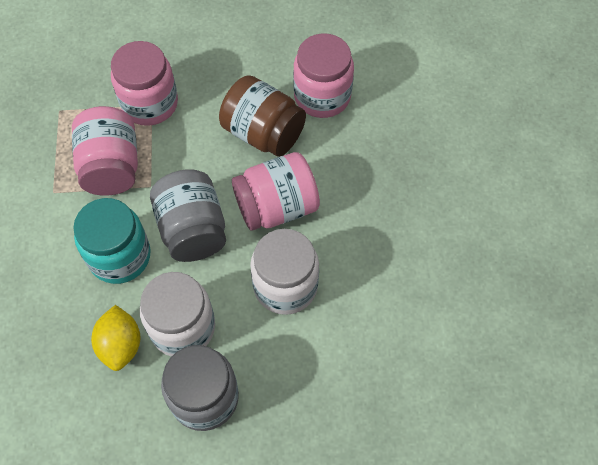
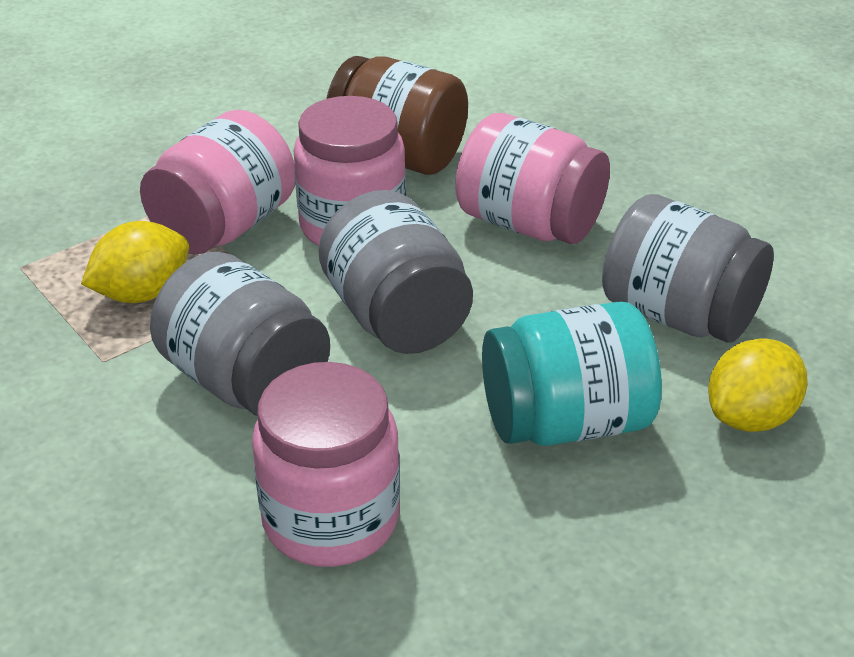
grey jar: 2 -> 3
white jar: 2 -> 0
yellow lemon: 1 -> 2

